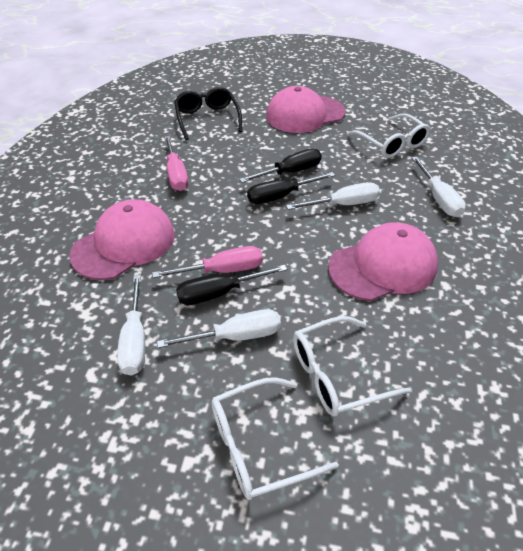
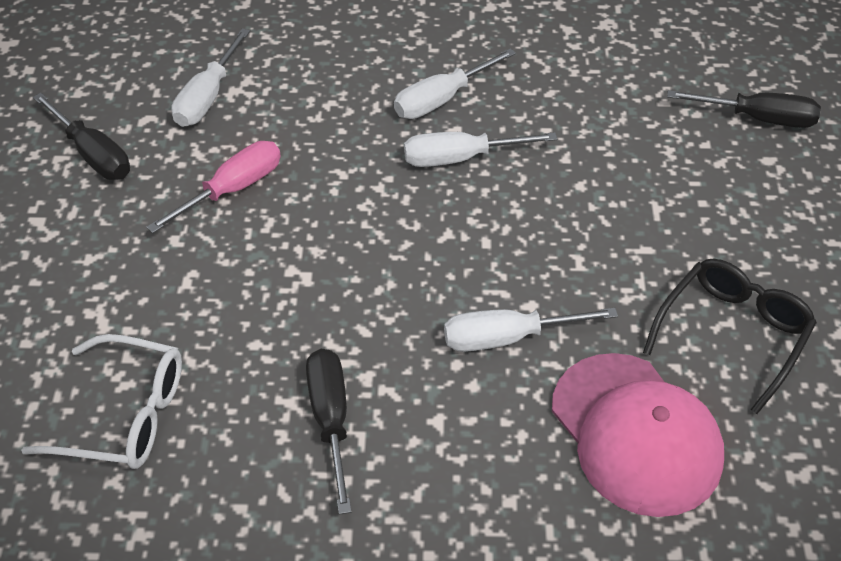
pink cap: 3 -> 1
pink screwdriver: 2 -> 1
white glasses: 3 -> 1

